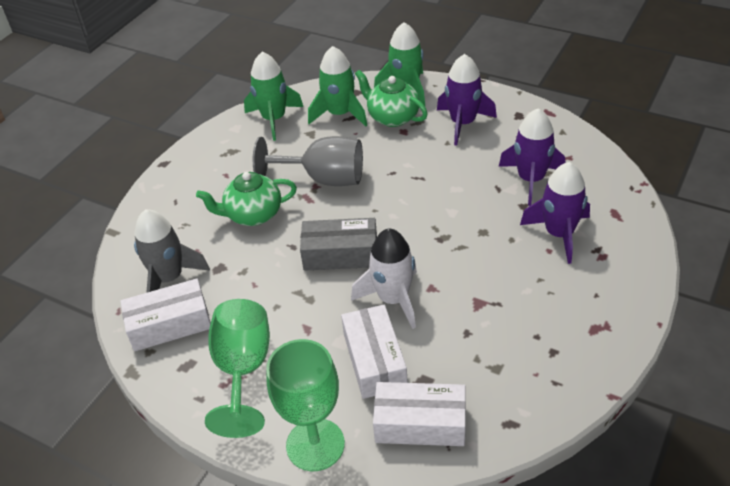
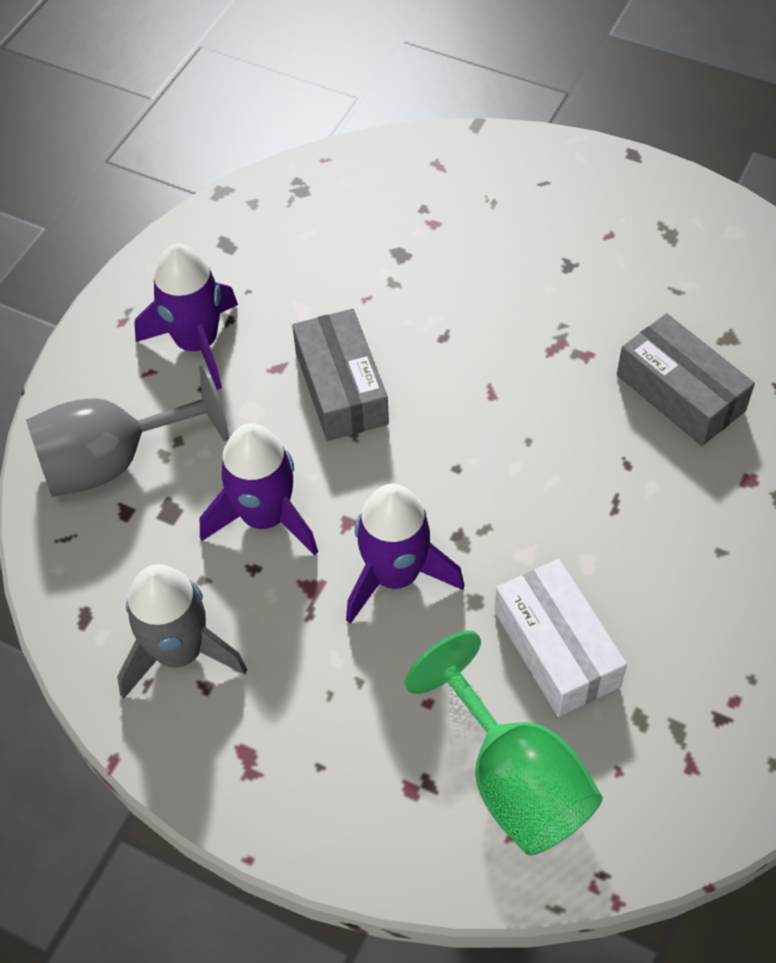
green goblet: 2 -> 1
green rocket: 3 -> 0
green teapot: 2 -> 0
grey box: 1 -> 2
white box: 3 -> 1
white rocket: 1 -> 0

